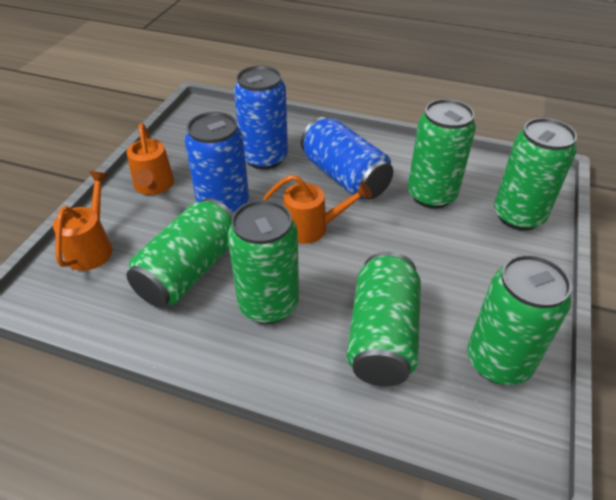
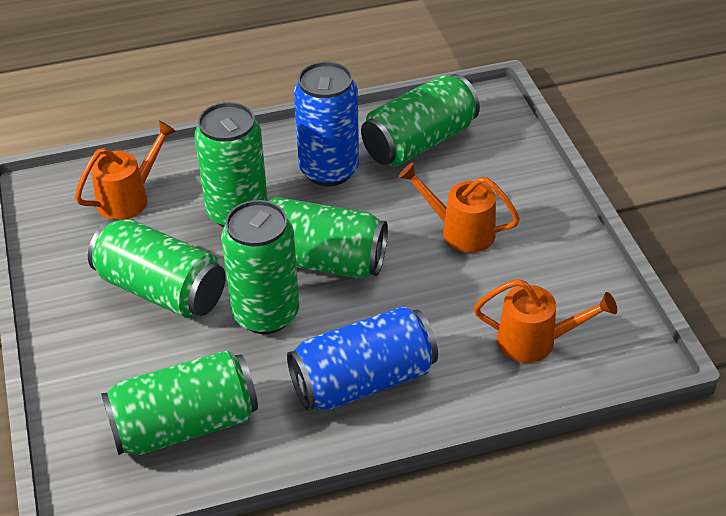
blue can: 3 -> 2

